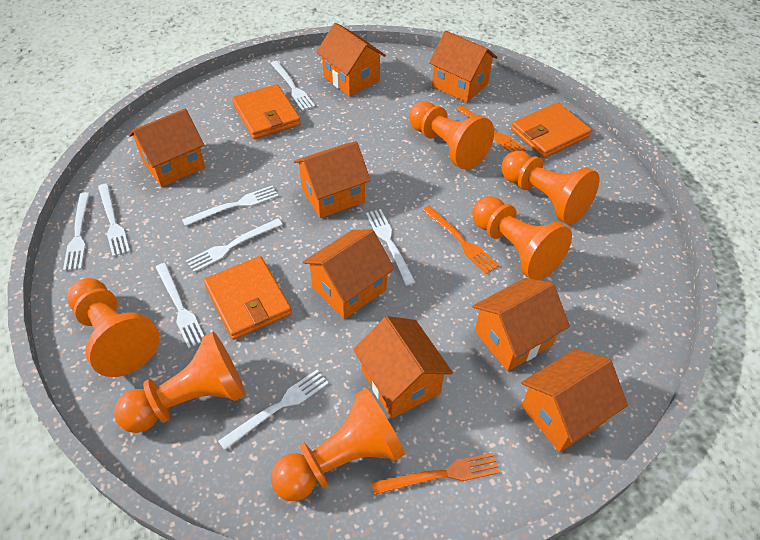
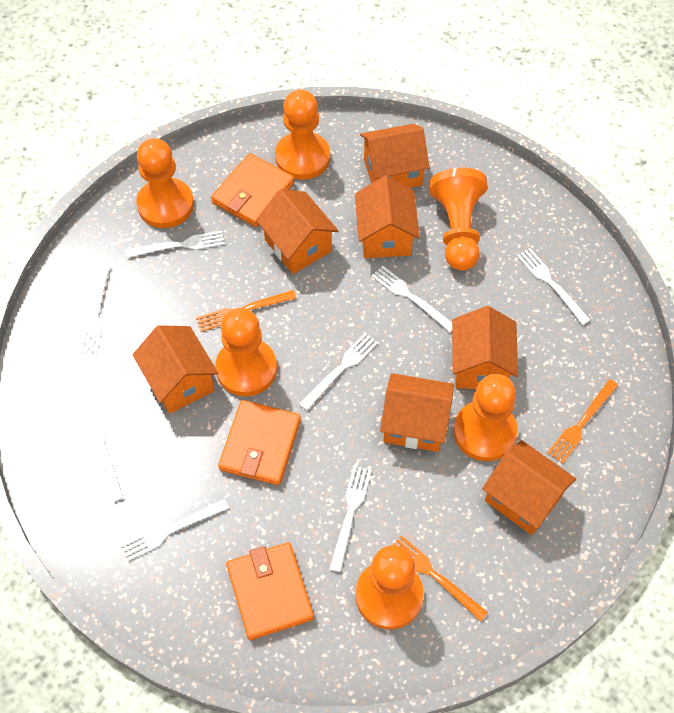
orange house: 8 -> 7

